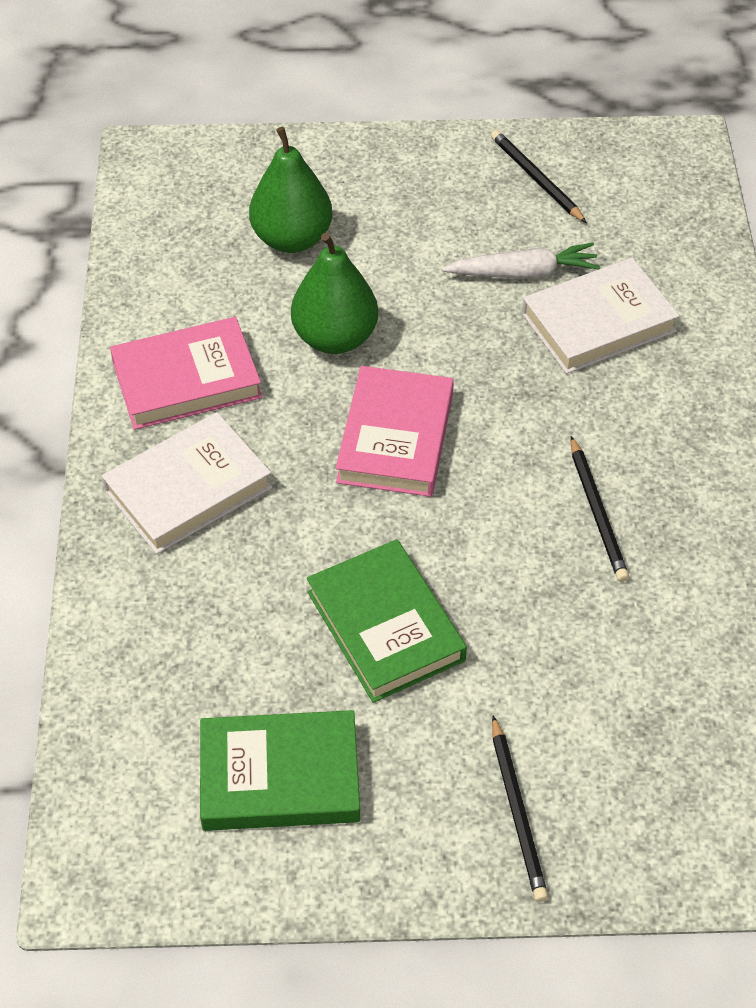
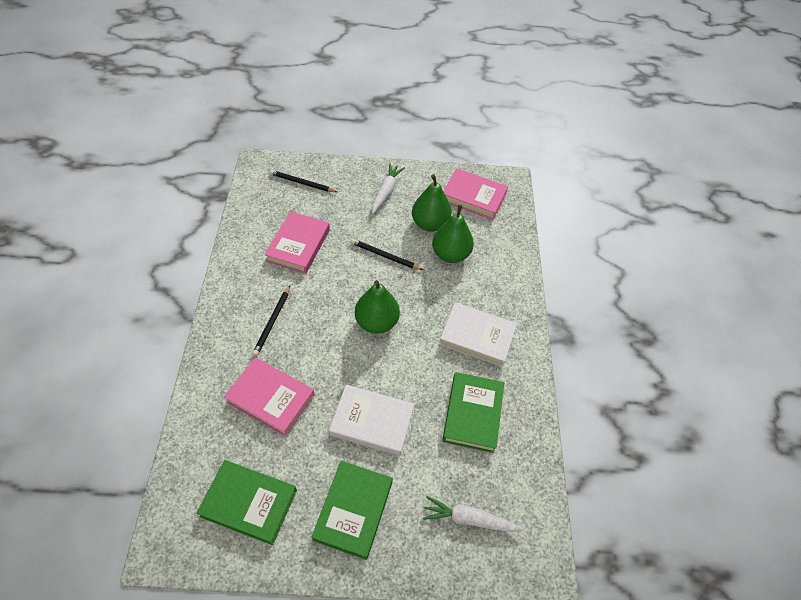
green book: 2 -> 3
green pear: 2 -> 3
pink book: 2 -> 3
white carrot: 1 -> 2

